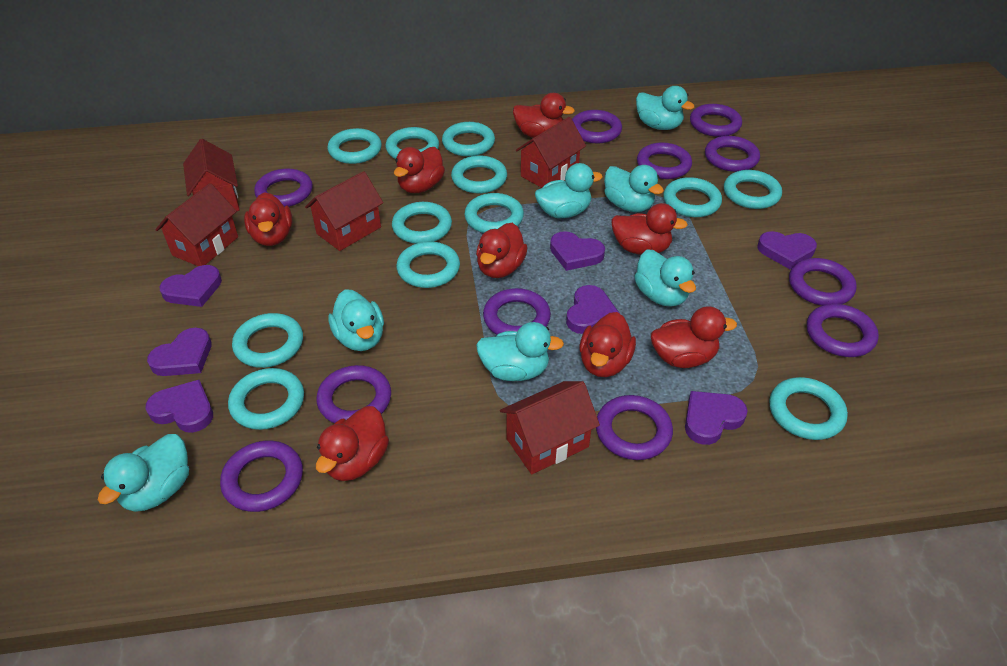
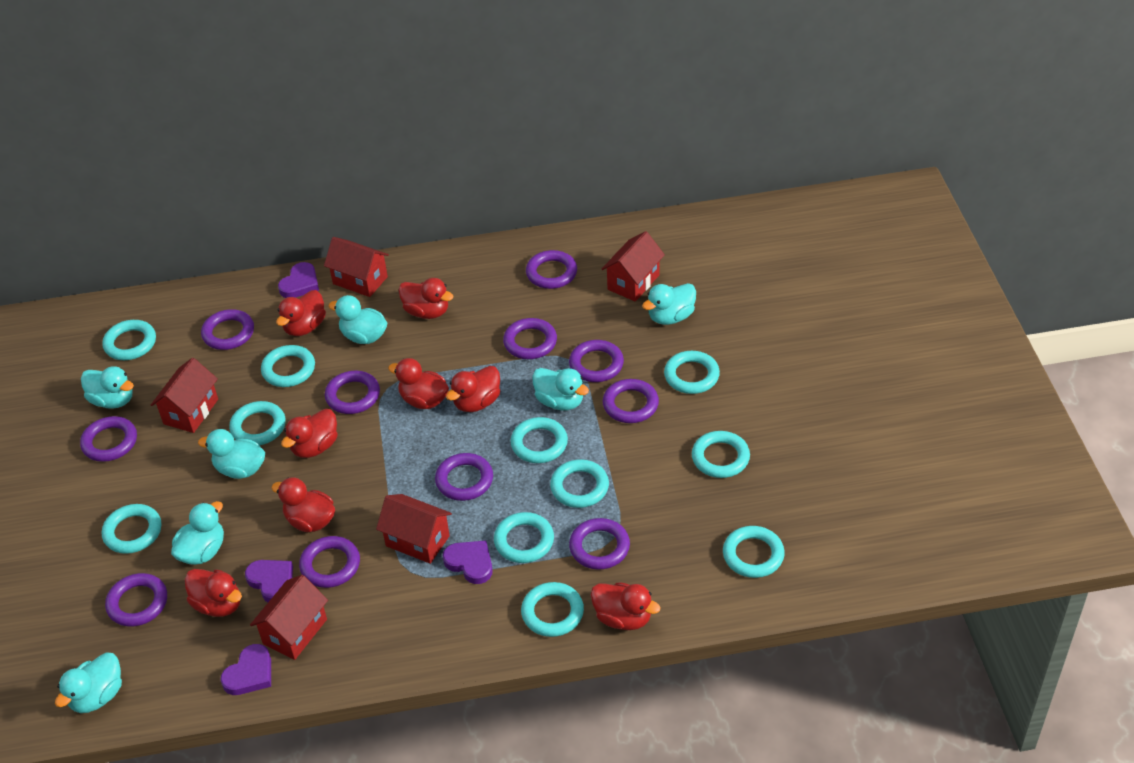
purple heart: 7 -> 4
turquoise ring: 12 -> 11

